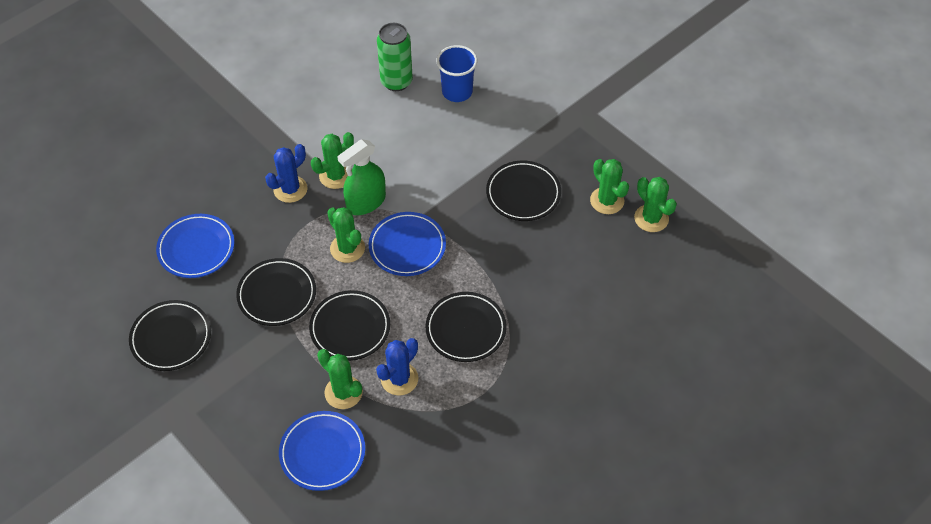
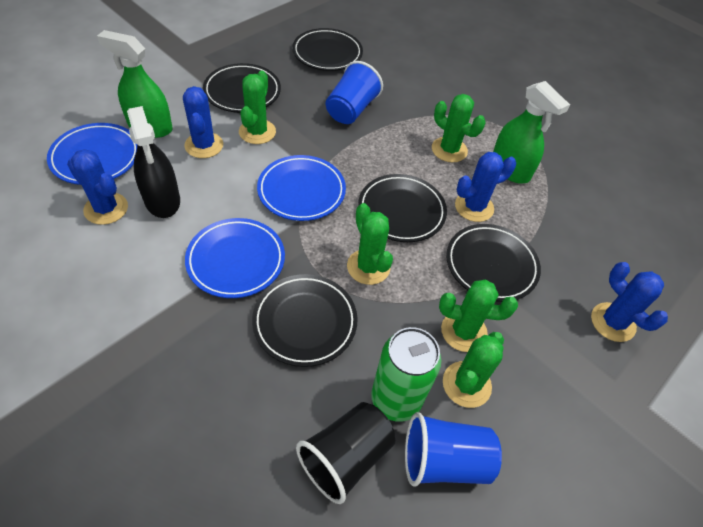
black cup: 0 -> 1
black spray bottle: 0 -> 1
blue cactus: 2 -> 4
blue cup: 1 -> 2
green spray bottle: 1 -> 2

